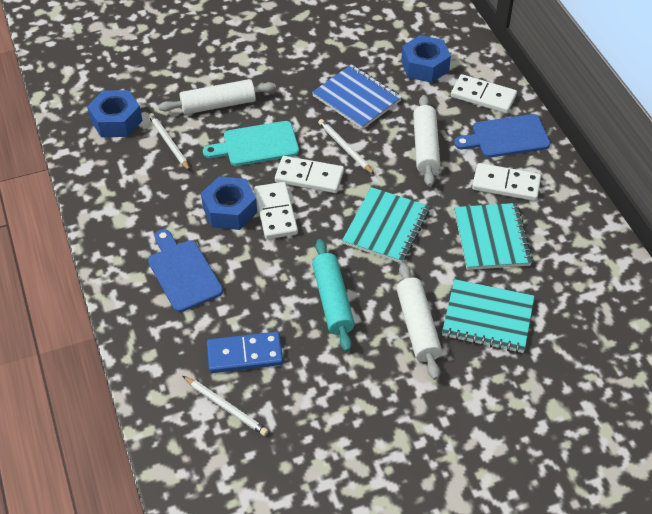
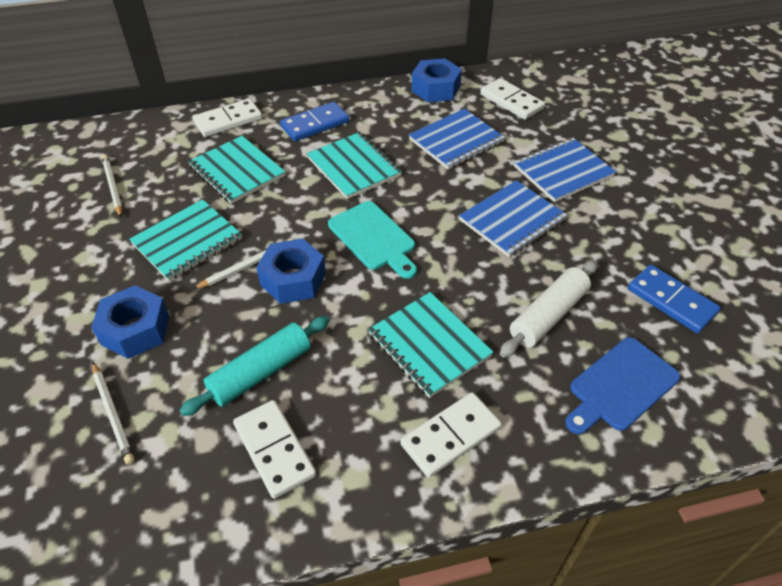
blue cutting board: 2 -> 1
blue domino: 1 -> 2
blue notebook: 1 -> 3
turquoise notebook: 3 -> 4
white rolling pin: 3 -> 1

